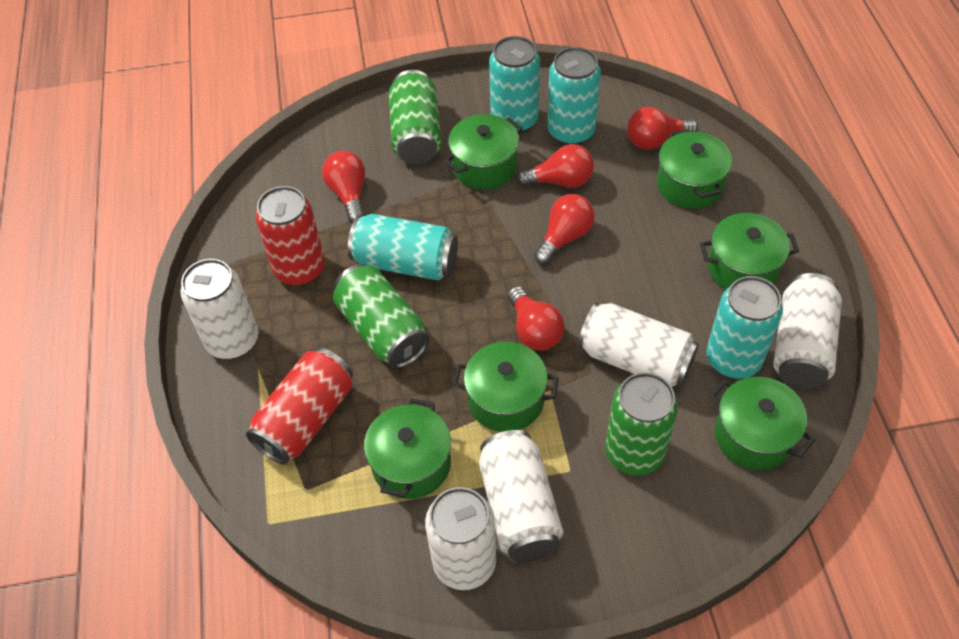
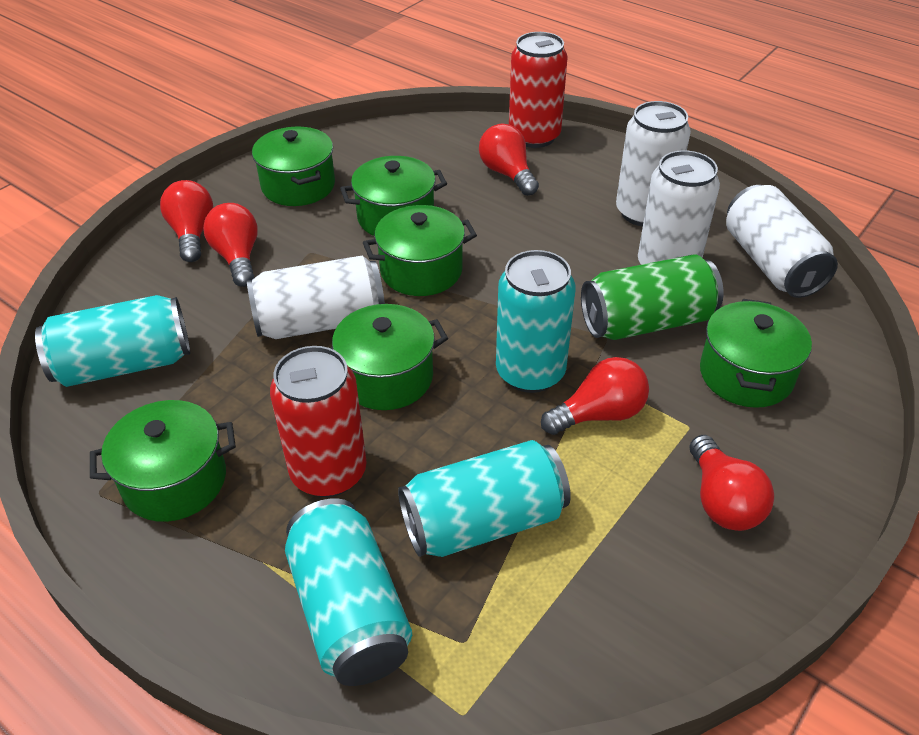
green can: 3 -> 1
white can: 5 -> 4

